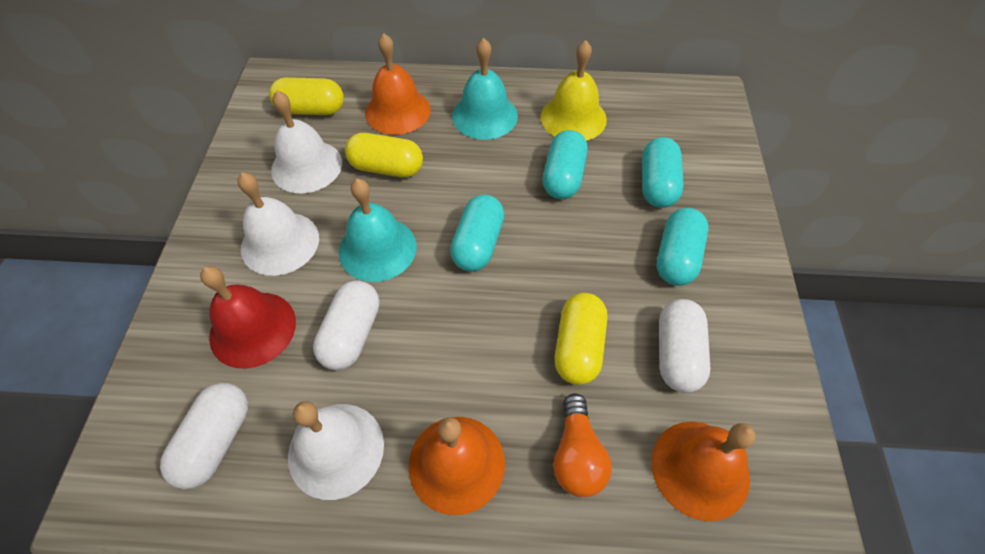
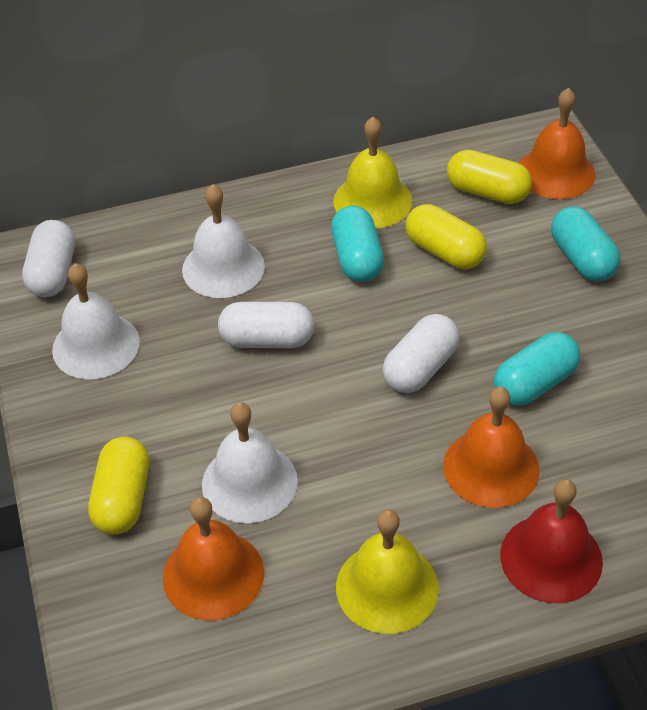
orange light bulb: 1 -> 0
turquoise bell: 2 -> 0
turquoise capsule: 4 -> 3
yellow bell: 1 -> 2

